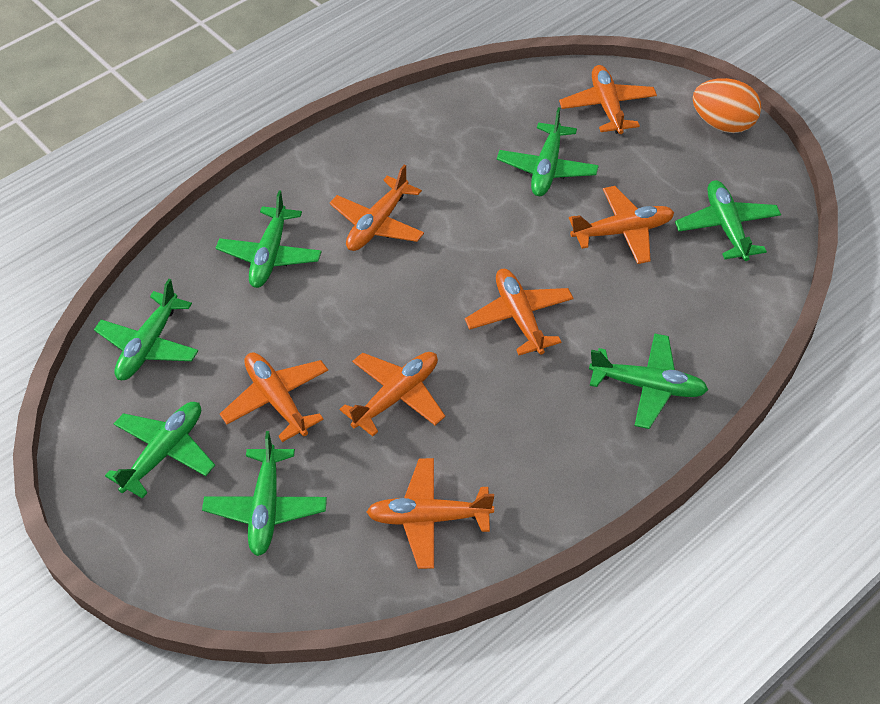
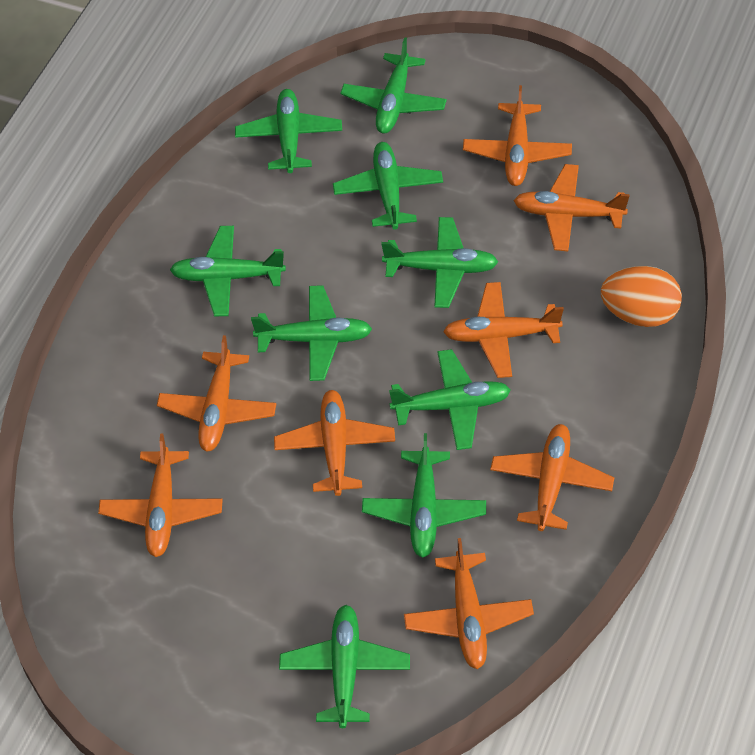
green plane: 7 -> 9
orange plane: 7 -> 8

